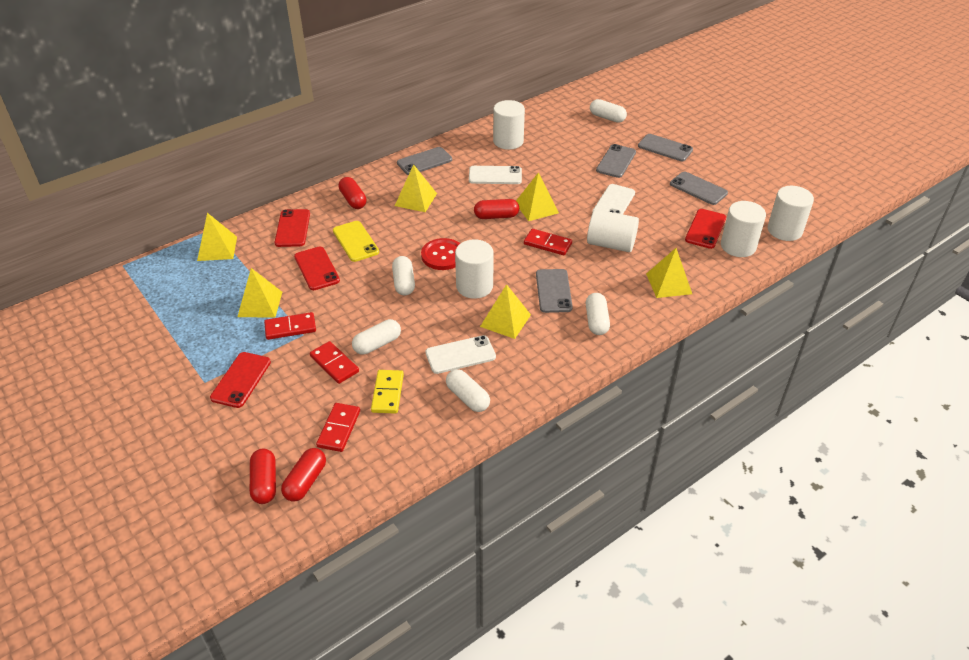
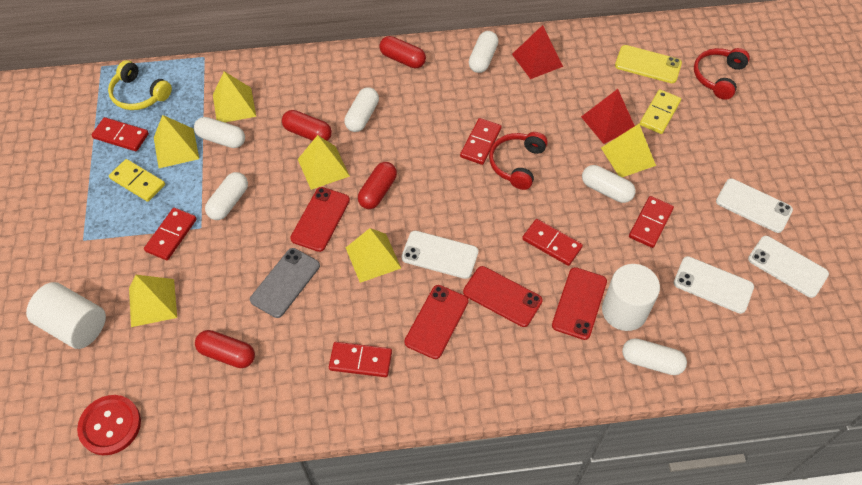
grey phone: 5 -> 1
red domino: 4 -> 6
red headphones: 0 -> 2
red pyramid: 0 -> 2
white capsule: 5 -> 6
white cylinder: 5 -> 2
white phone: 3 -> 4
yellow domino: 1 -> 2
yellow headphones: 0 -> 1

